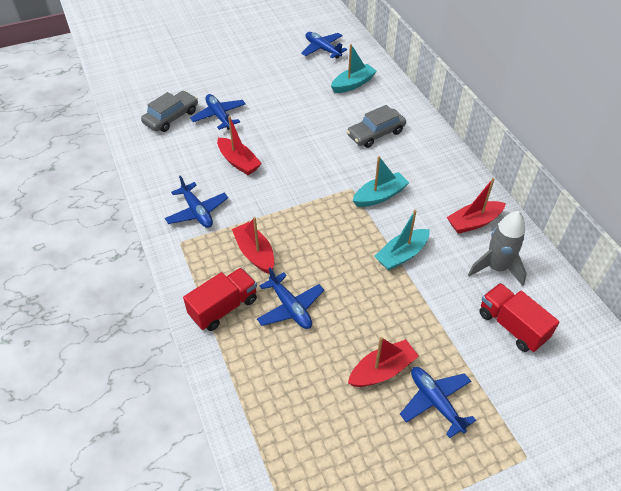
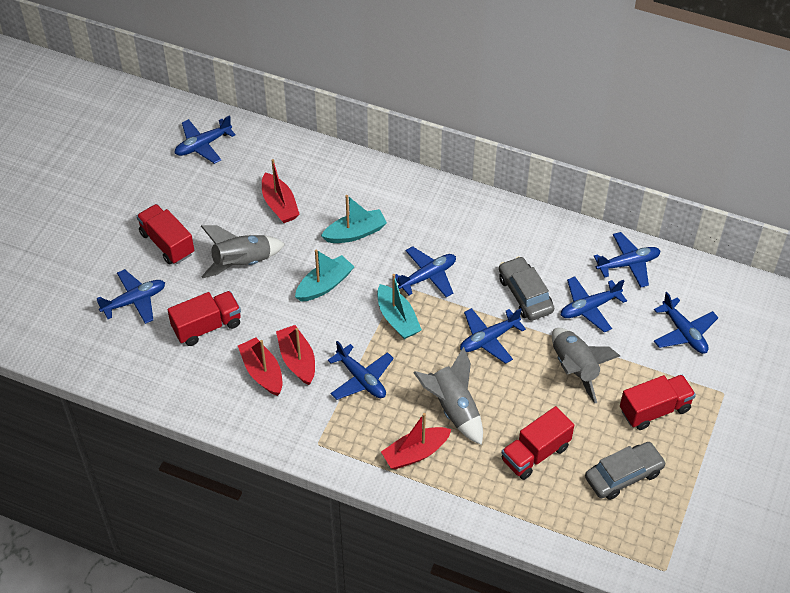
blue plane: 5 -> 8
grey rocket: 1 -> 3
red truck: 2 -> 4

